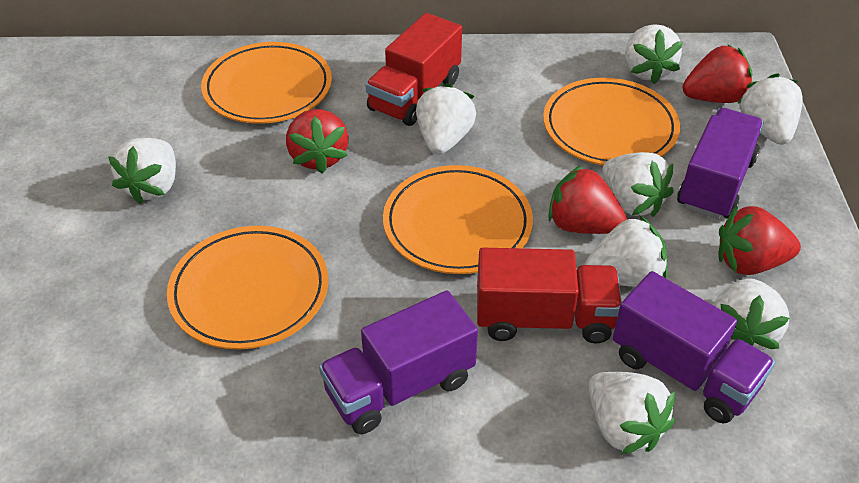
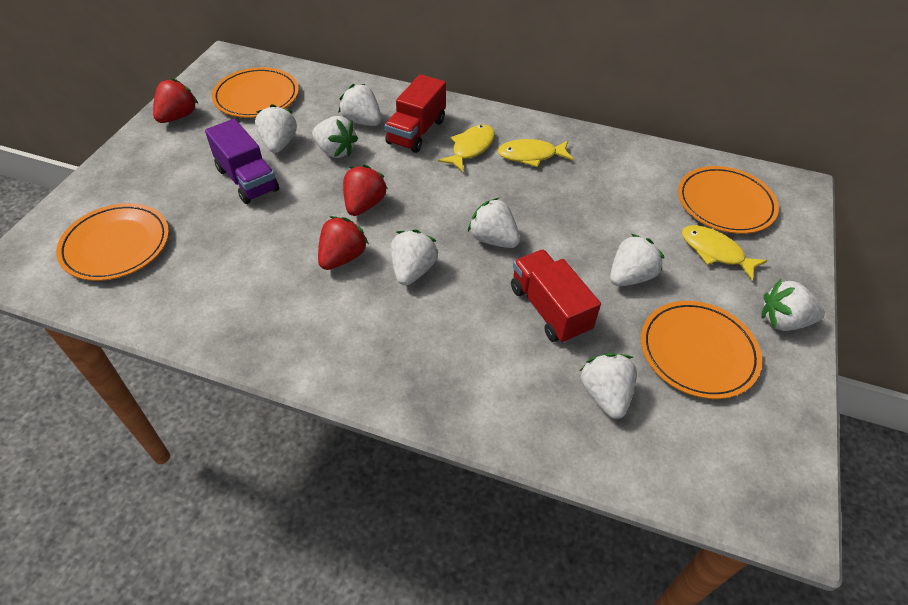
purple truck: 3 -> 1
red strawberry: 4 -> 3
yellow fish: 0 -> 3

